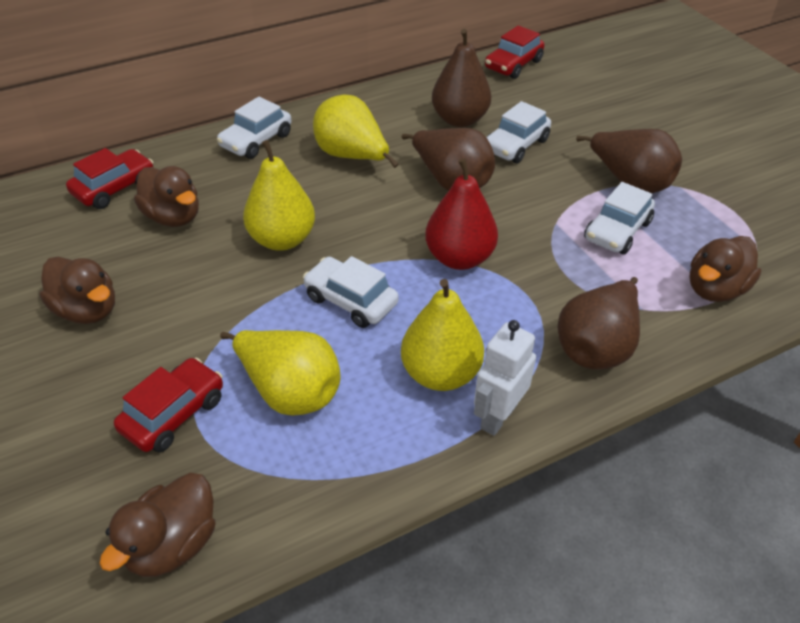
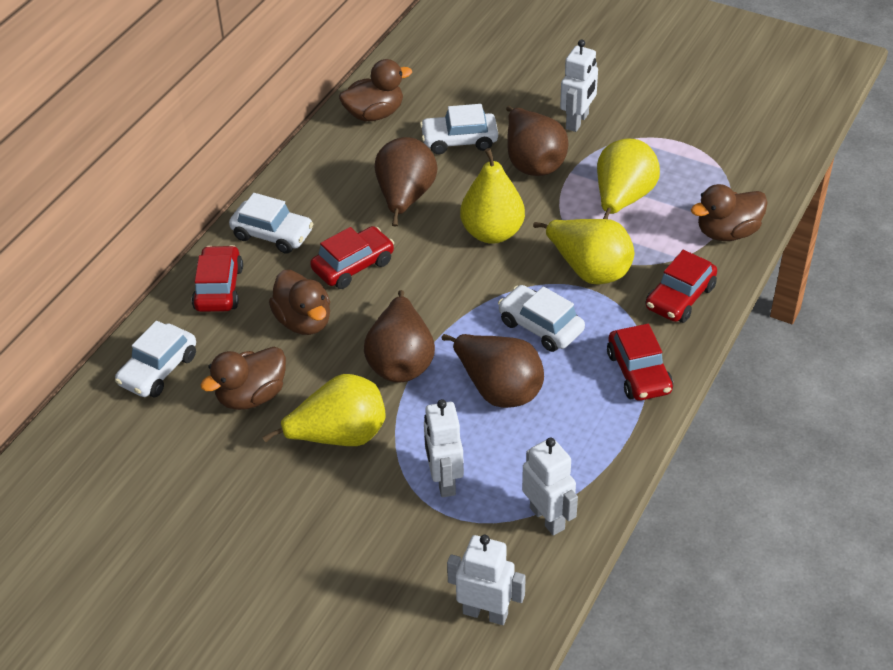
red car: 3 -> 4
red pear: 1 -> 0
white robot: 1 -> 4

